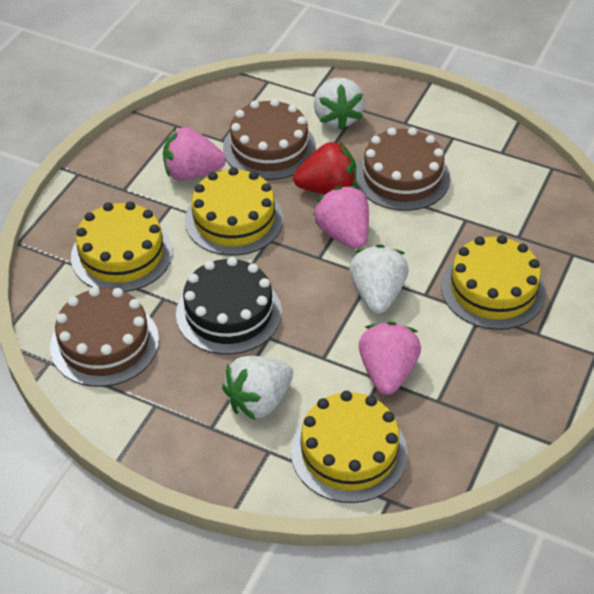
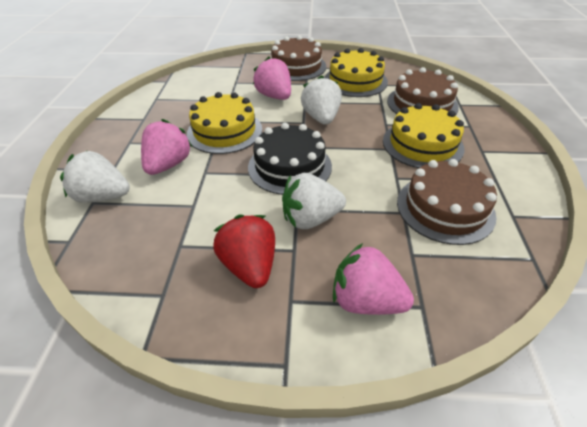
yellow cake: 4 -> 3

